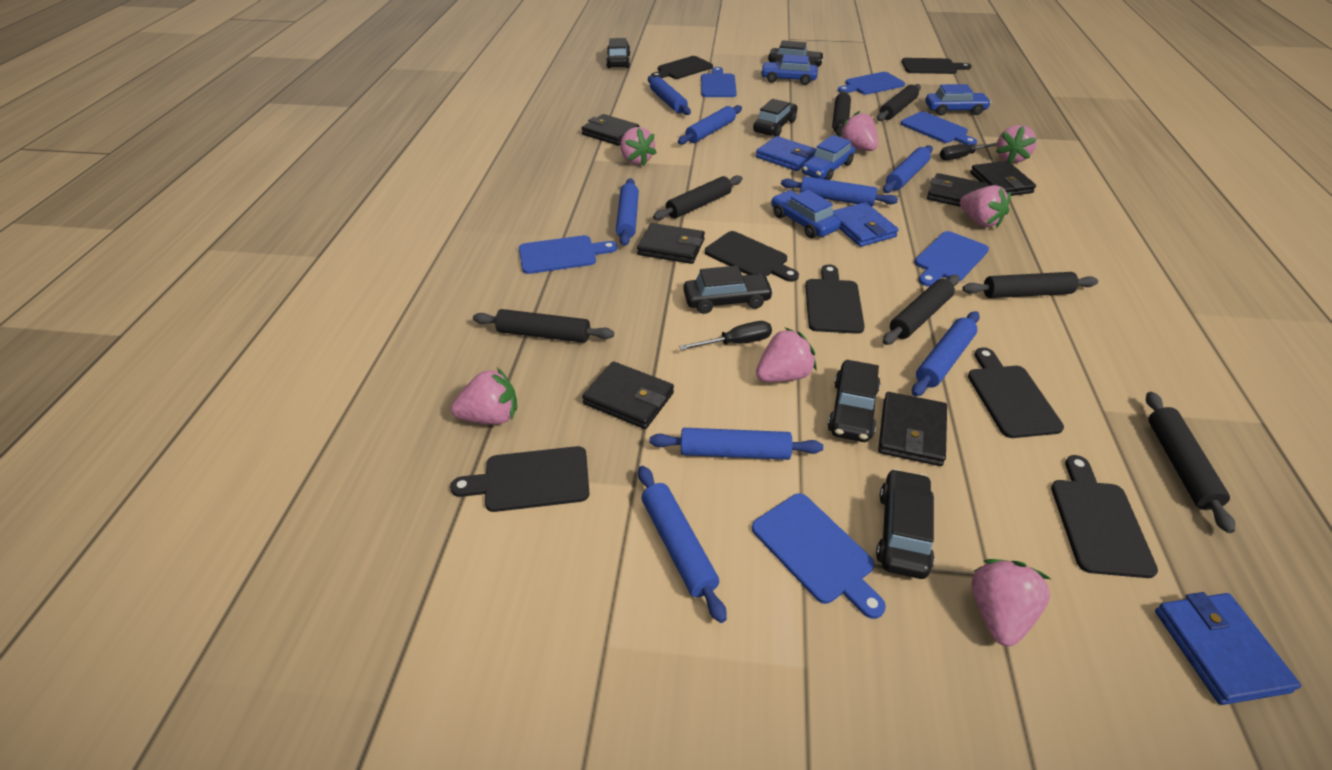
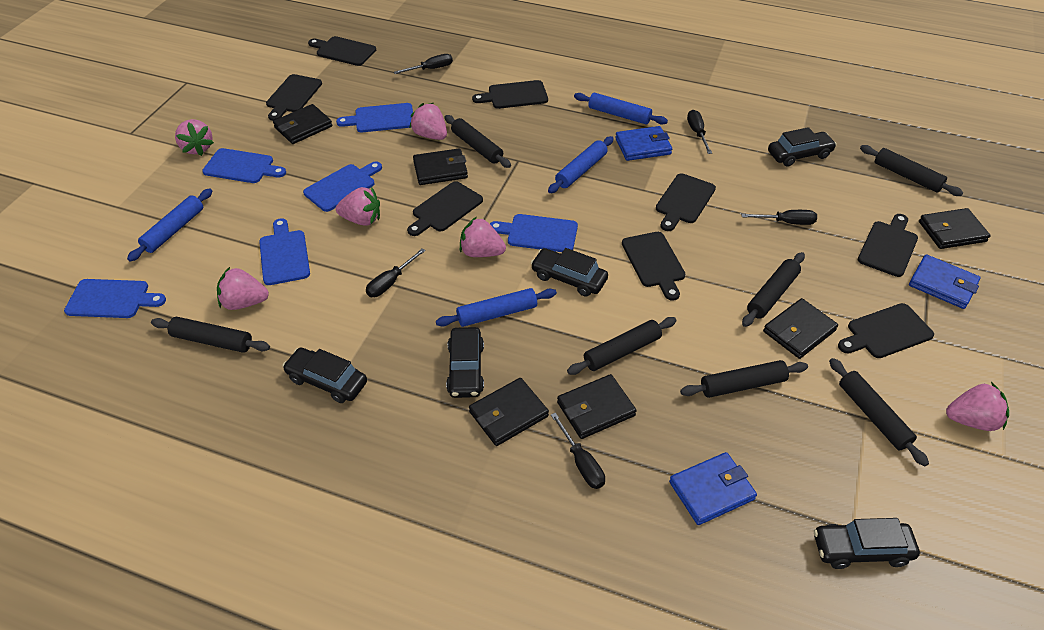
black car: 6 -> 5
black cutting board: 7 -> 8
black screwdriver: 2 -> 5
blue car: 4 -> 0
blue rolling pin: 8 -> 4
pink strawberry: 7 -> 6

